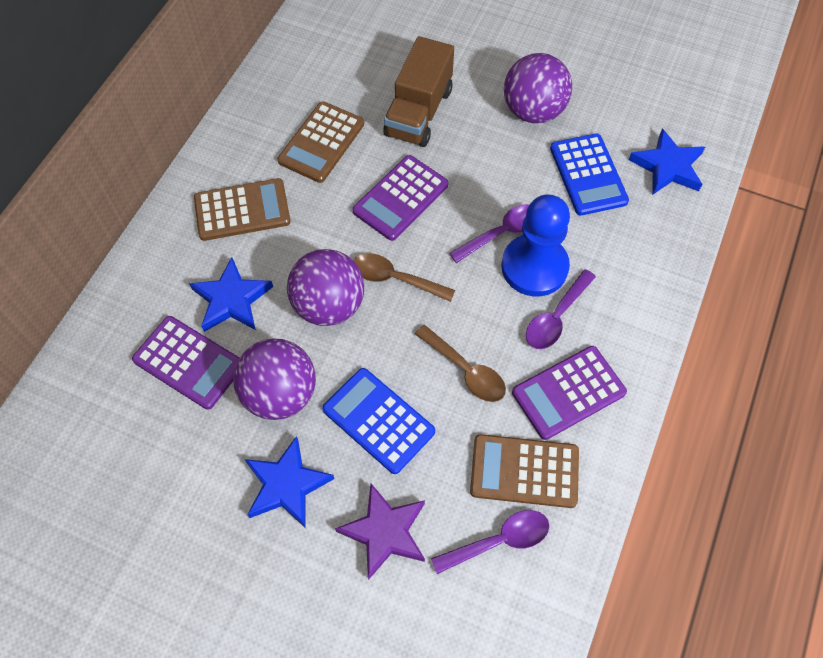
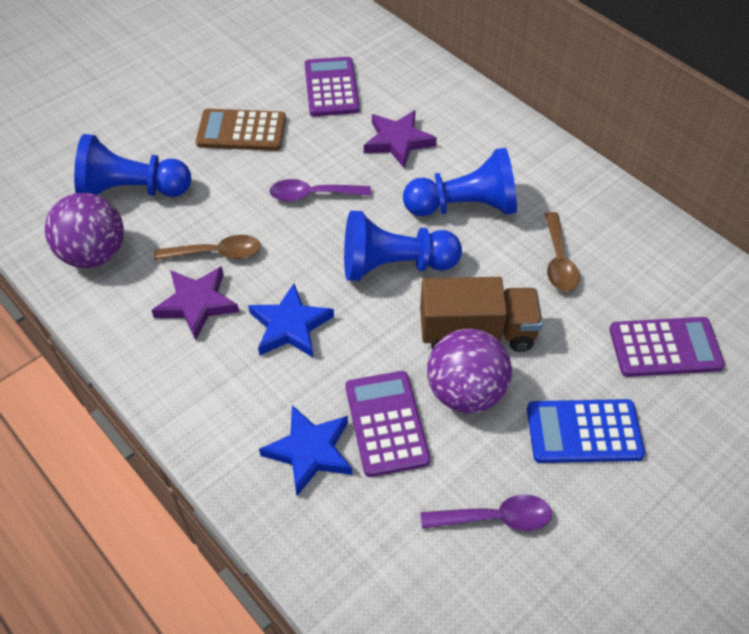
blue calculator: 2 -> 1
blue pawn: 1 -> 3
blue star: 3 -> 2
brown calculator: 3 -> 1
purple ball: 3 -> 2
purple spoon: 3 -> 2
purple star: 1 -> 2

